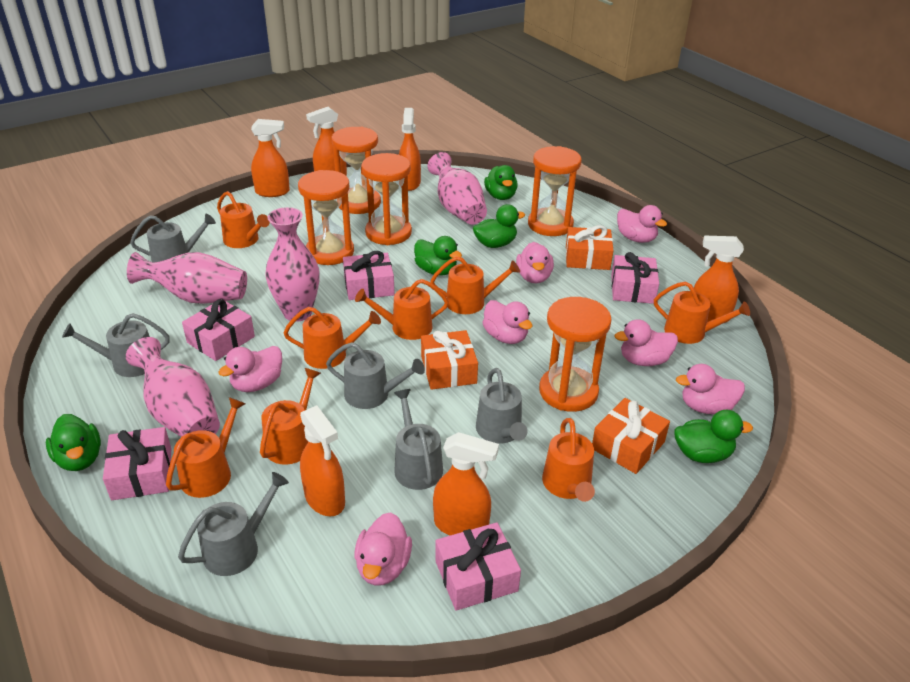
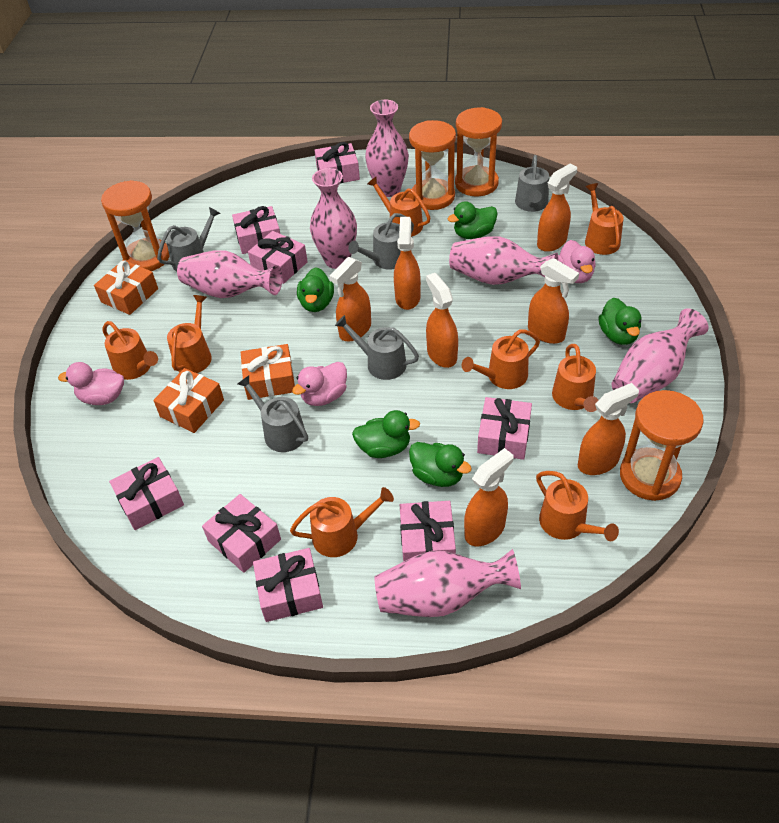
grey watering can: 6 -> 5
orange hourglass: 5 -> 4
orange spray bottle: 6 -> 7
pink duck: 7 -> 3
pink gift: 5 -> 8
pink vase: 4 -> 6

